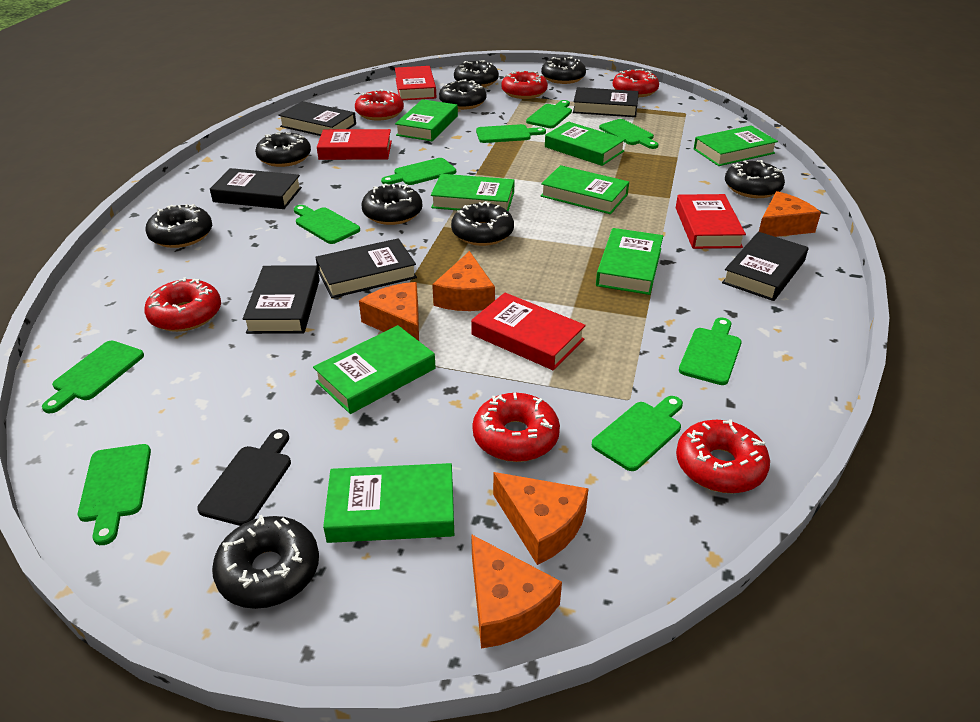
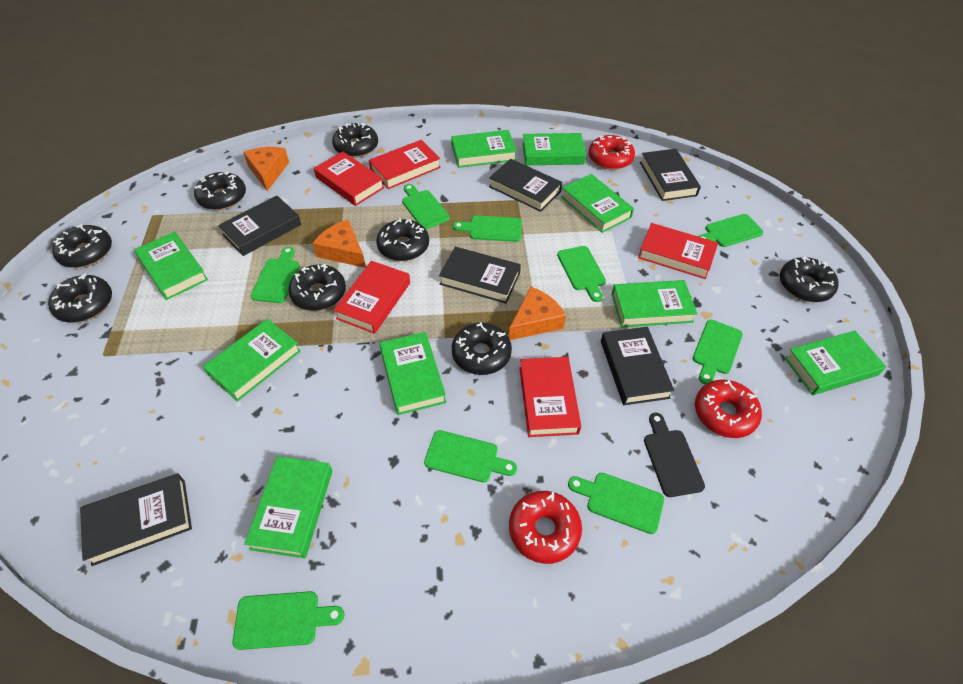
black donut: 9 -> 8
green book: 8 -> 9
orange cheese: 5 -> 3
red book: 4 -> 5
red donut: 6 -> 3

